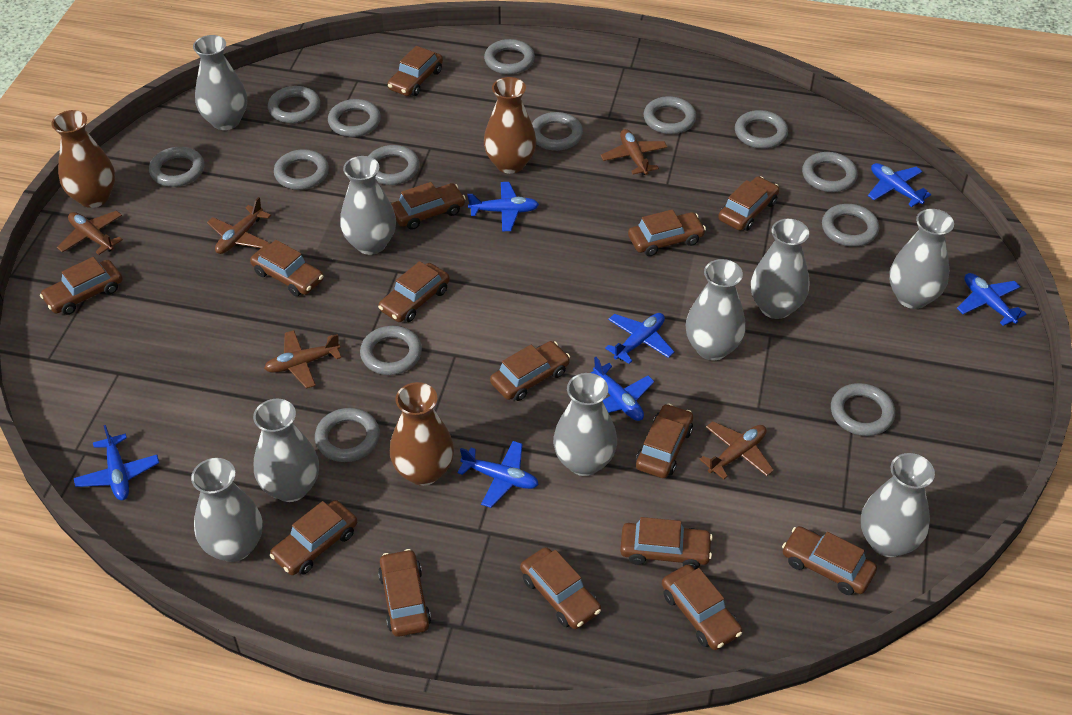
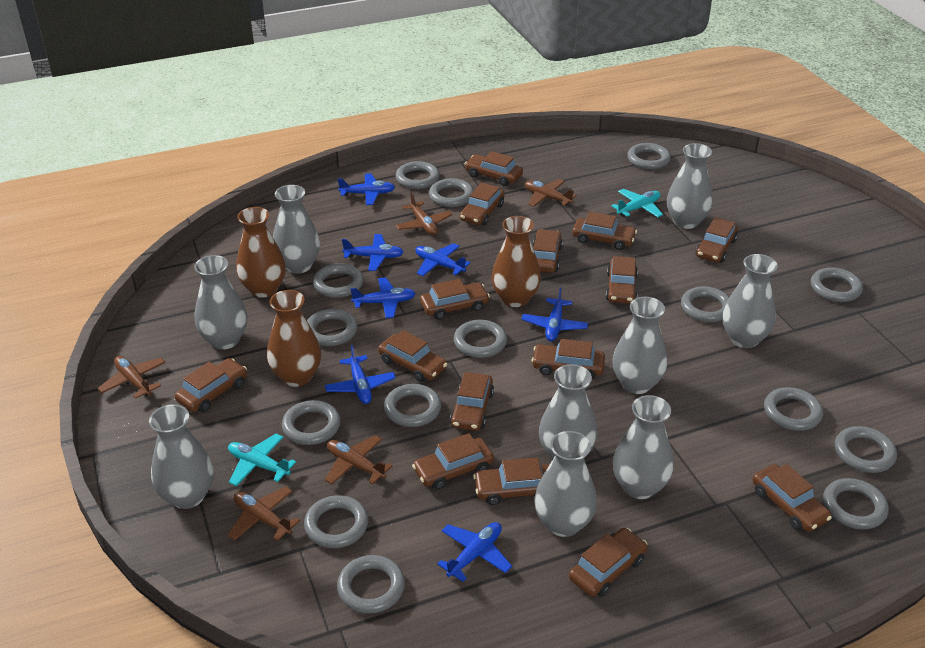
grey ring: 14 -> 15
turquoise plane: 0 -> 2

